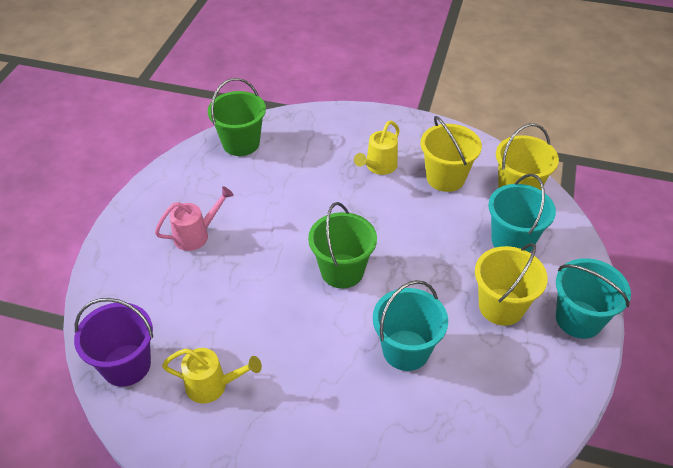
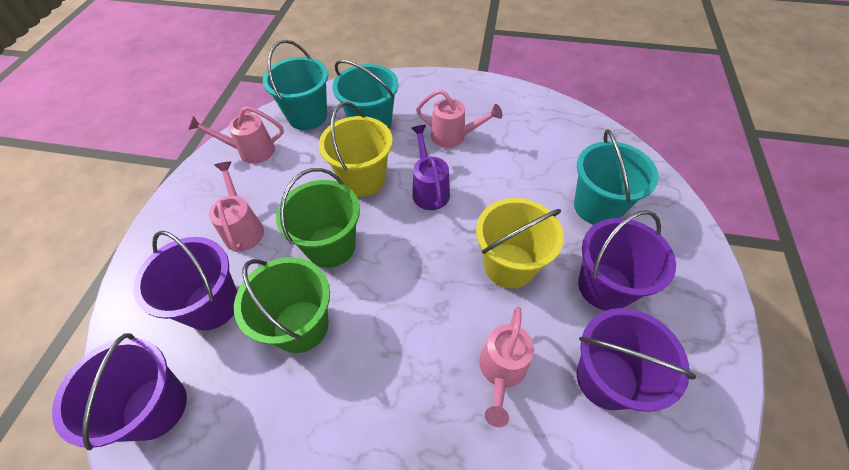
pink watering can: 1 -> 4
purple bucket: 1 -> 4
purple watering can: 0 -> 1
yellow bucket: 3 -> 2
yellow watering can: 2 -> 0

